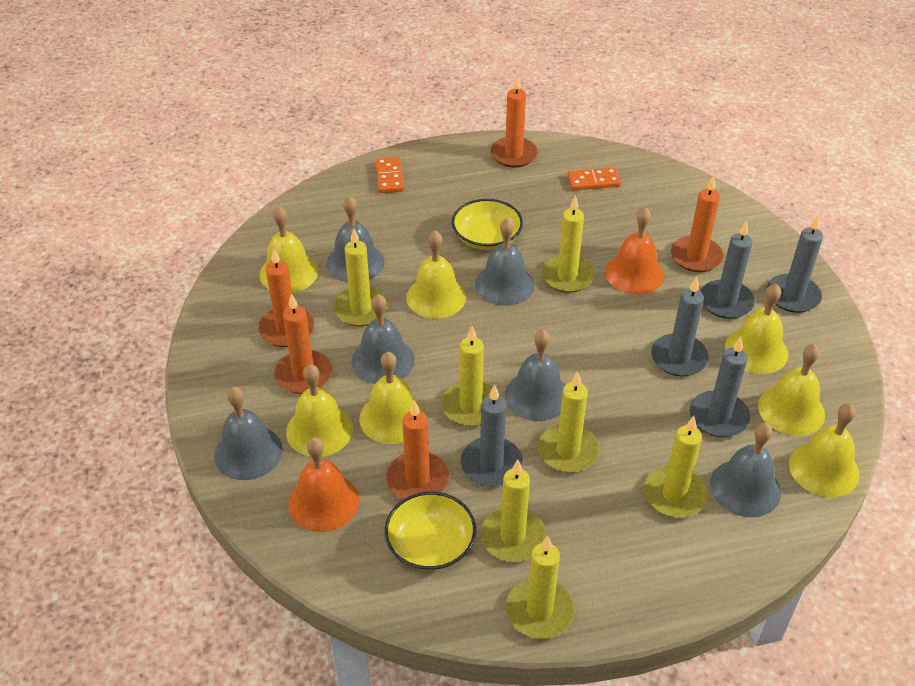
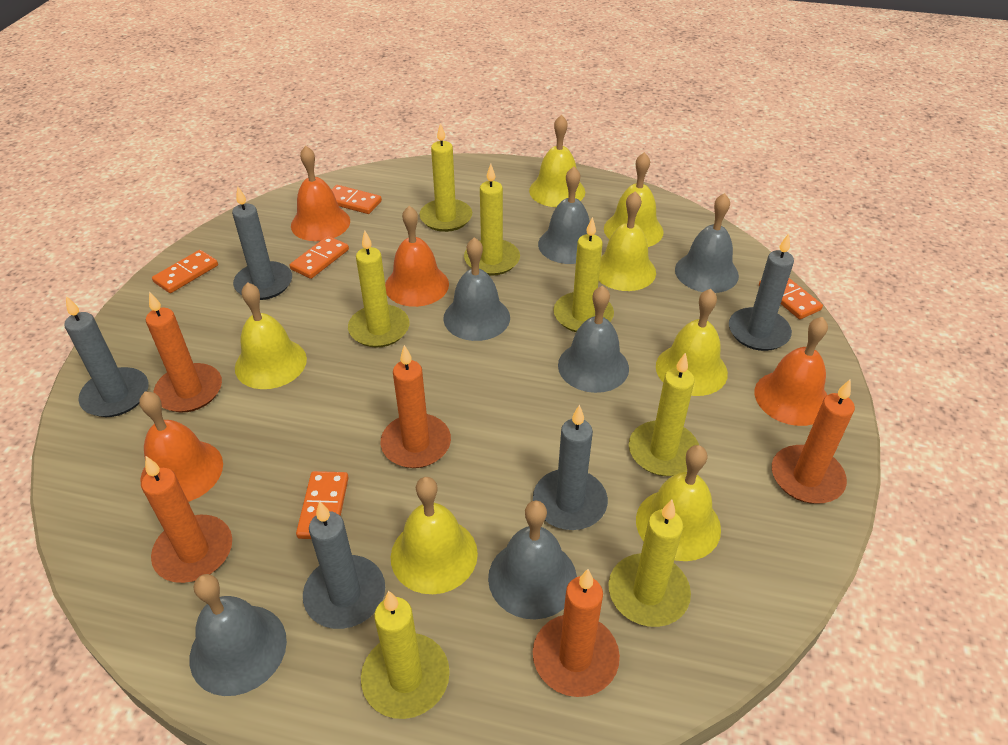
orange bell: 2 -> 4
orange domino: 2 -> 5
yellow bowl: 2 -> 0

